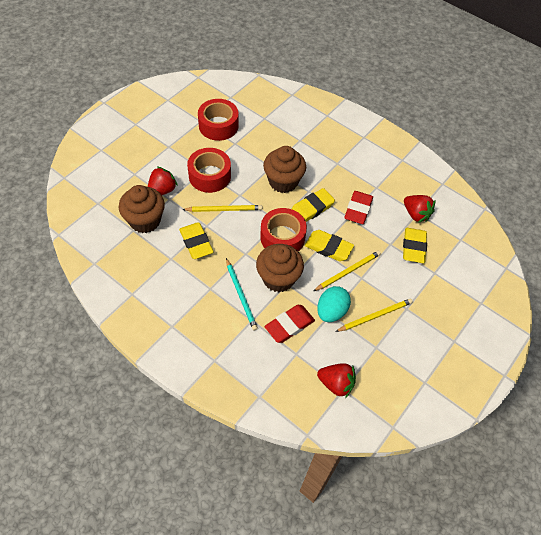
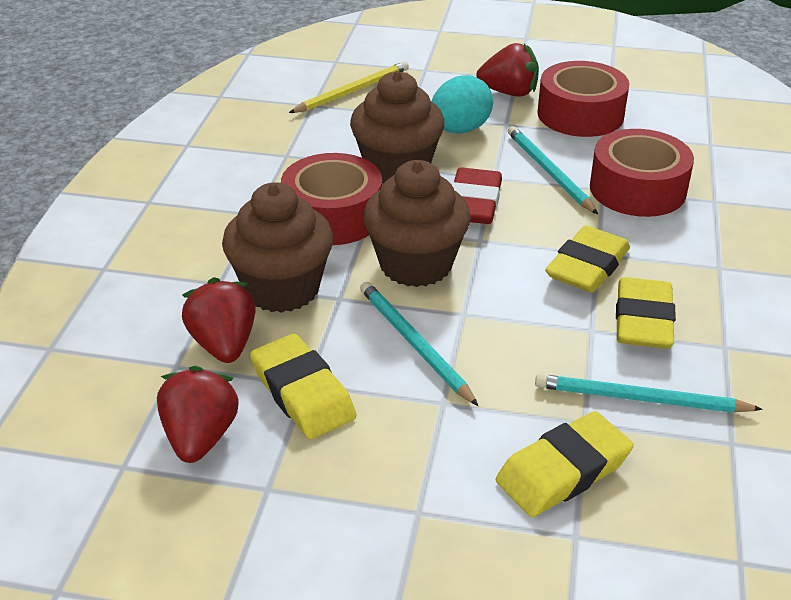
red eraser: 2 -> 1
turquoise pencil: 1 -> 3
yellow pencil: 3 -> 1

